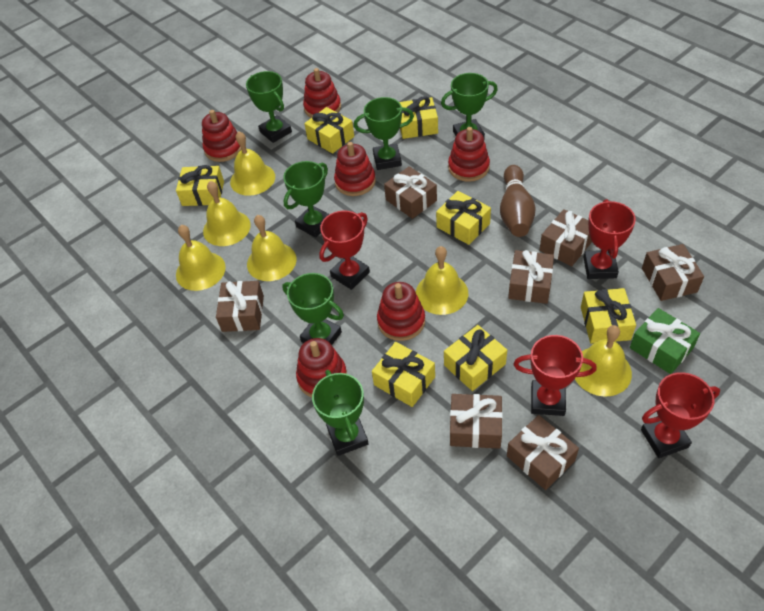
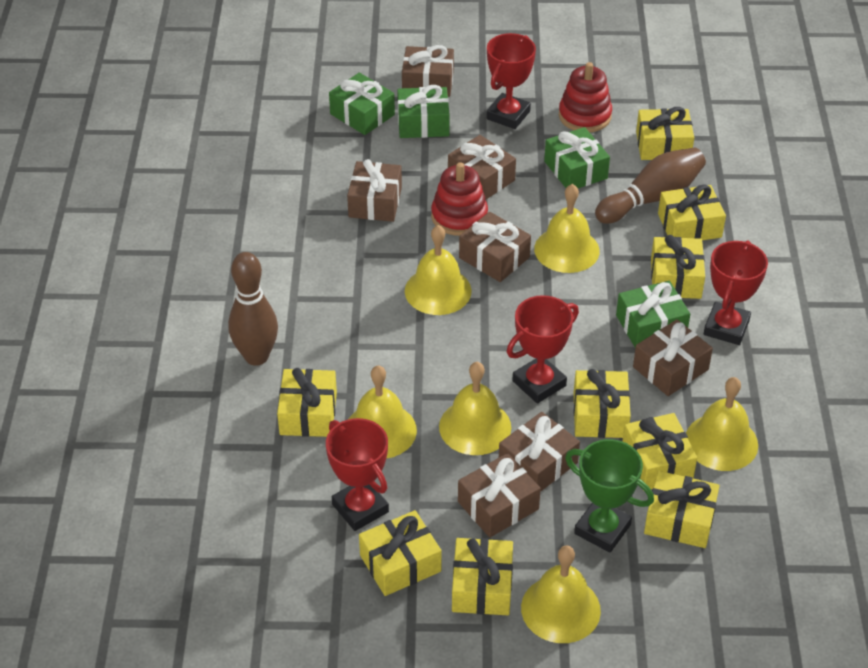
brown bowling pin: 1 -> 2
green gift: 1 -> 4
green trophy: 6 -> 1
red stacking toy: 6 -> 2
yellow gift: 7 -> 9

